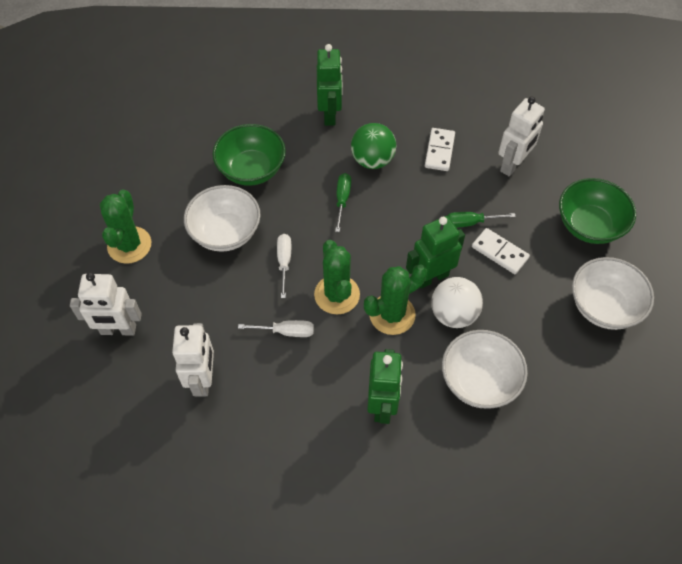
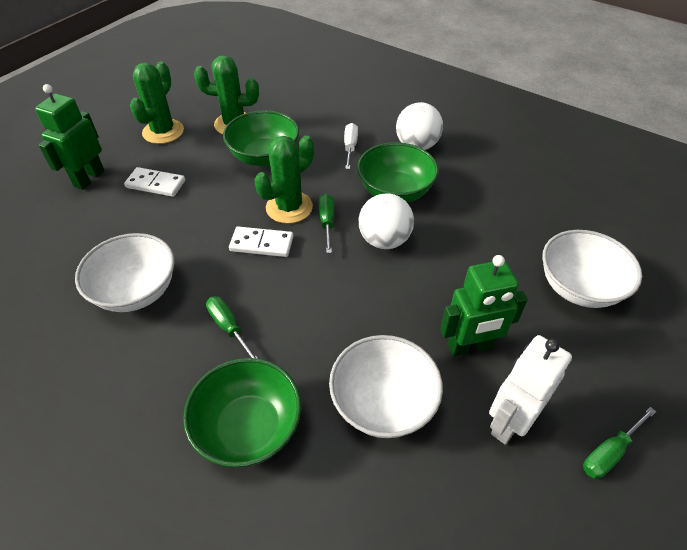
green ball: 1 -> 0
green bowl: 2 -> 3
green robot: 3 -> 2
green screwdriver: 2 -> 3
white ball: 1 -> 2
white robot: 3 -> 1
white screwdriver: 2 -> 1

